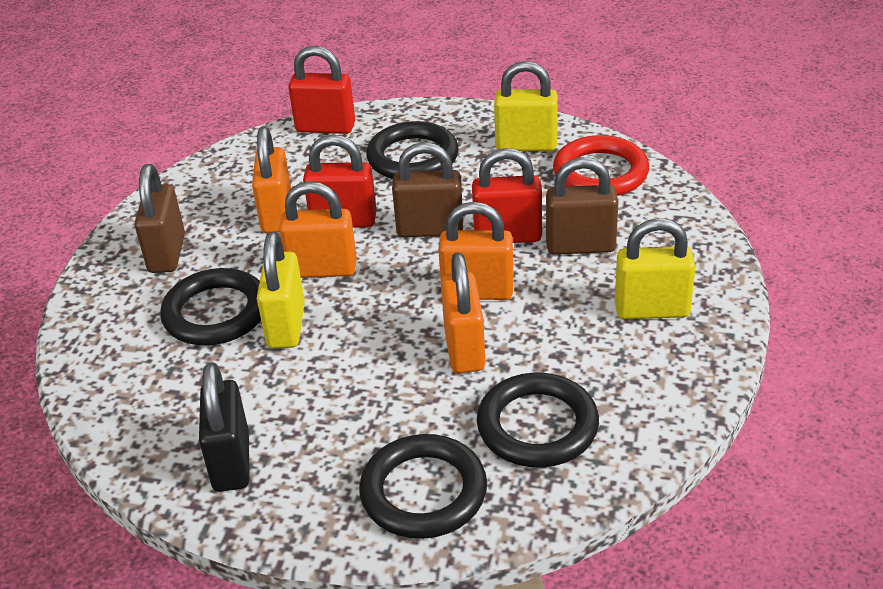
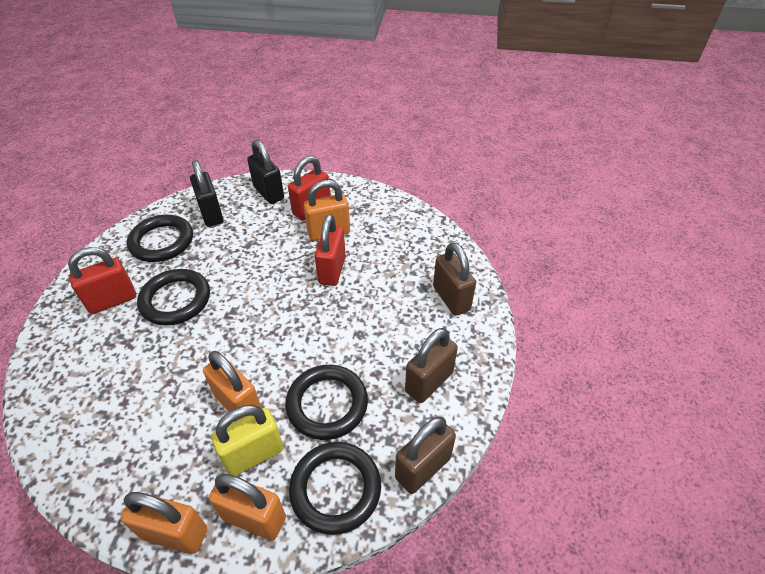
black padlock: 1 -> 2
red ring: 1 -> 0
yellow padlock: 3 -> 1

